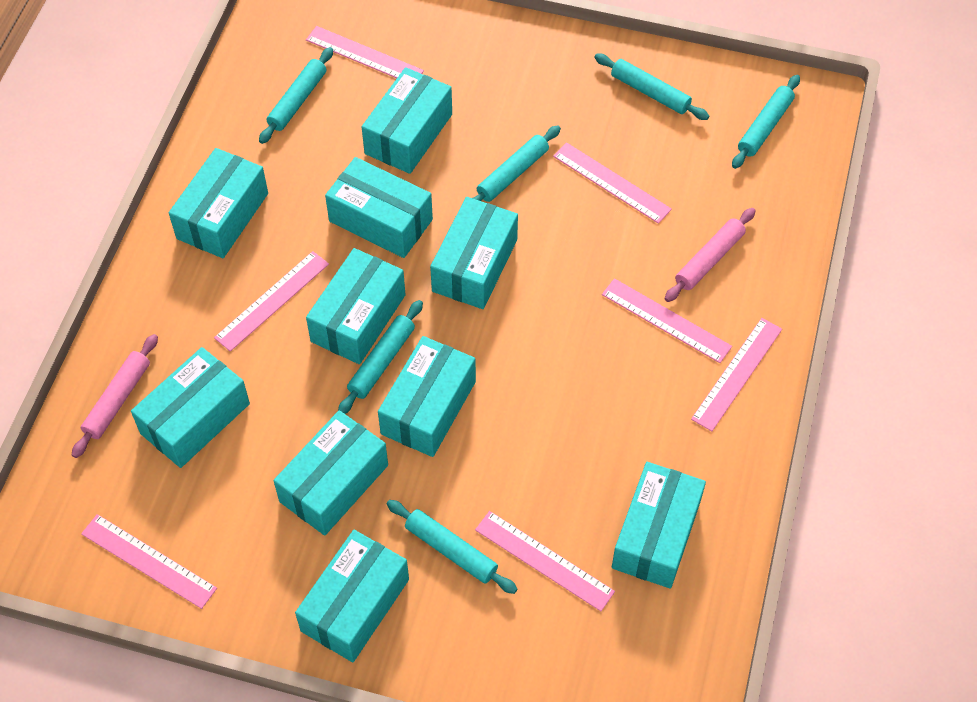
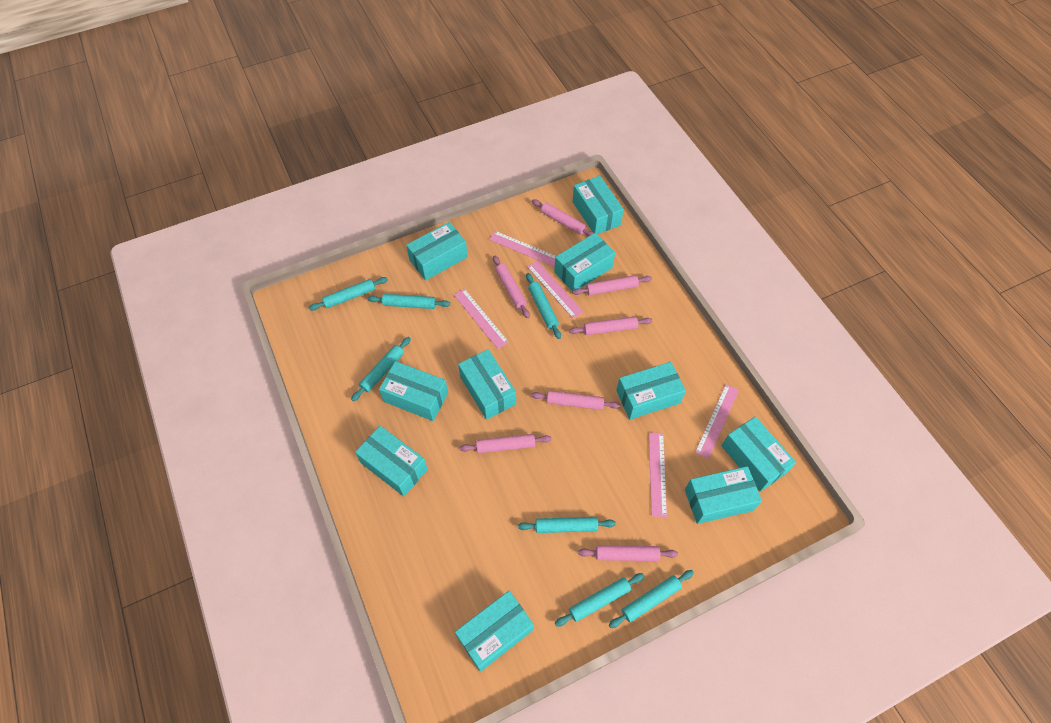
pink rolling pin: 2 -> 7
pink ruler: 7 -> 5
turquoise rolling pin: 6 -> 7

